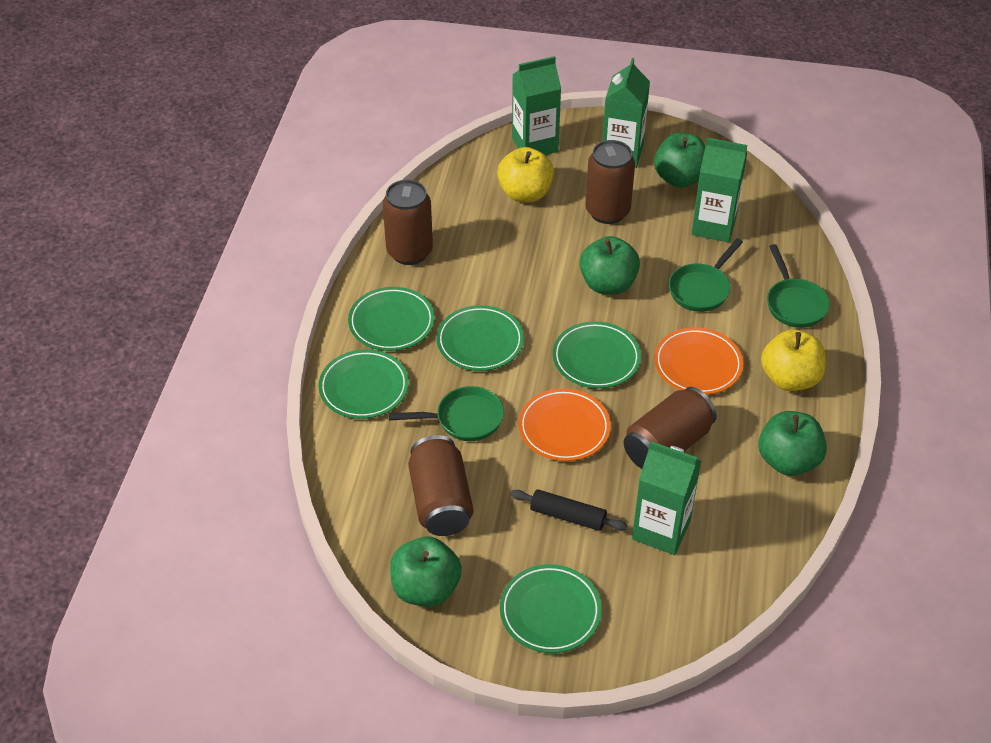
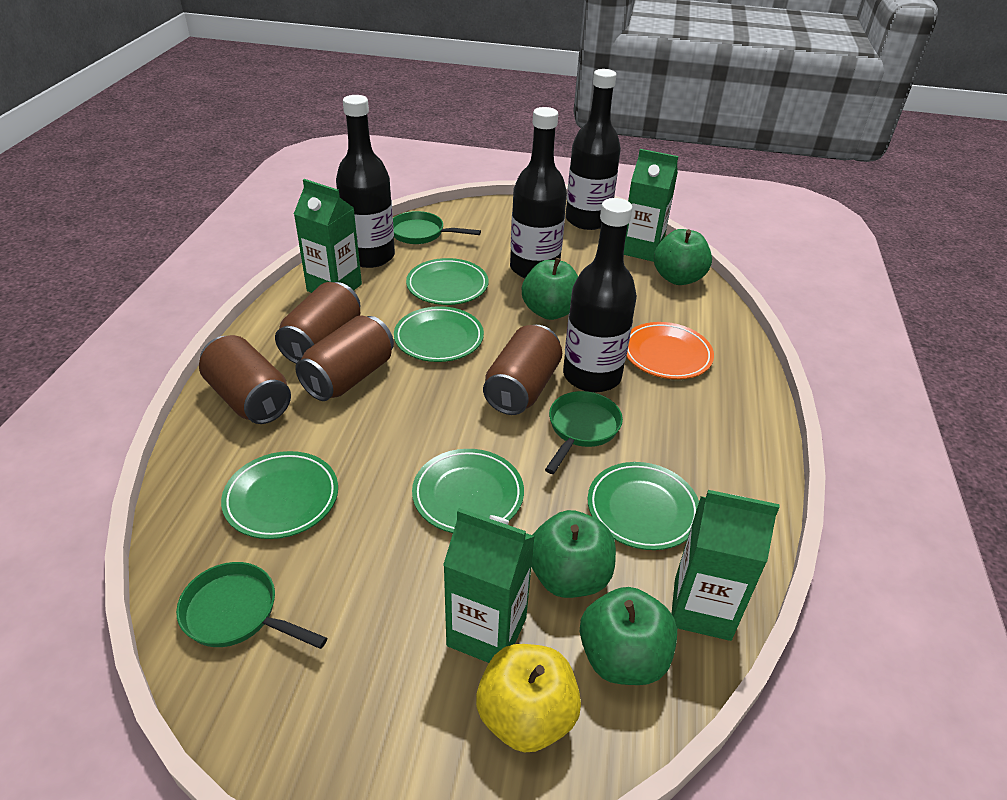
black bottle: 0 -> 4
black rolling pin: 1 -> 0
orange plate: 2 -> 1
yellow apple: 2 -> 1

